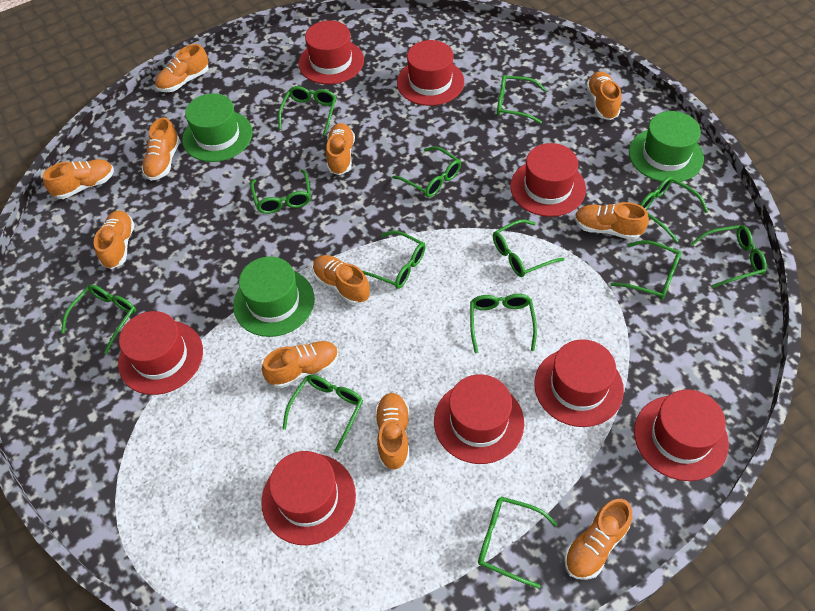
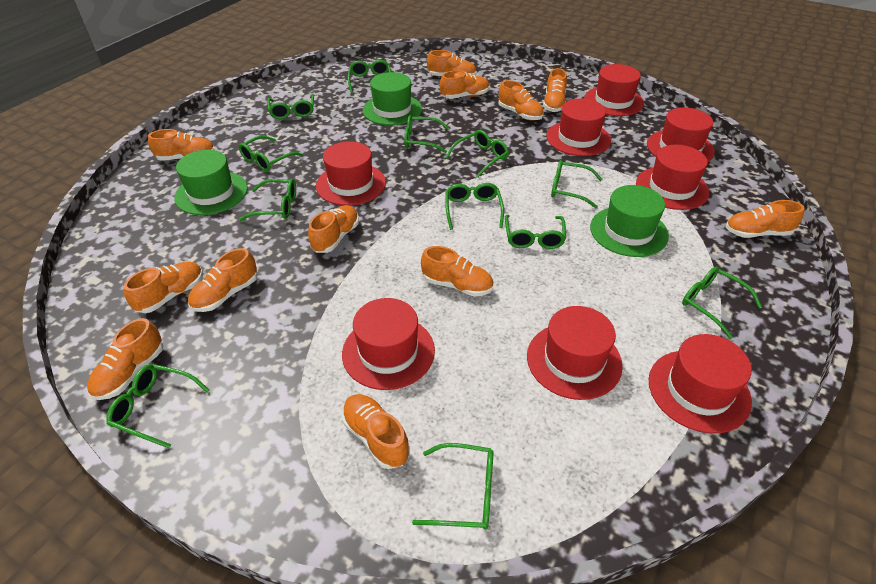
green glasses: 13 -> 12
orange shoe: 11 -> 12

